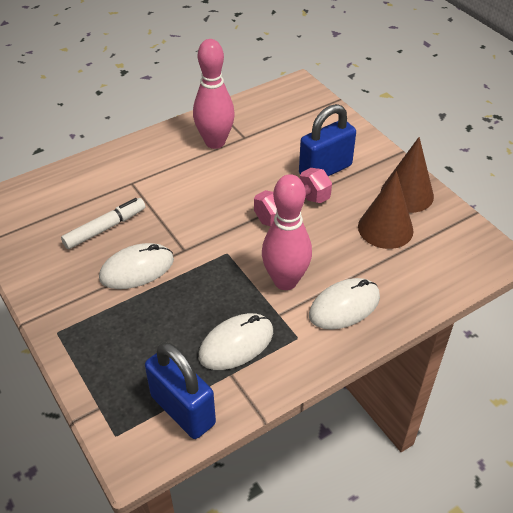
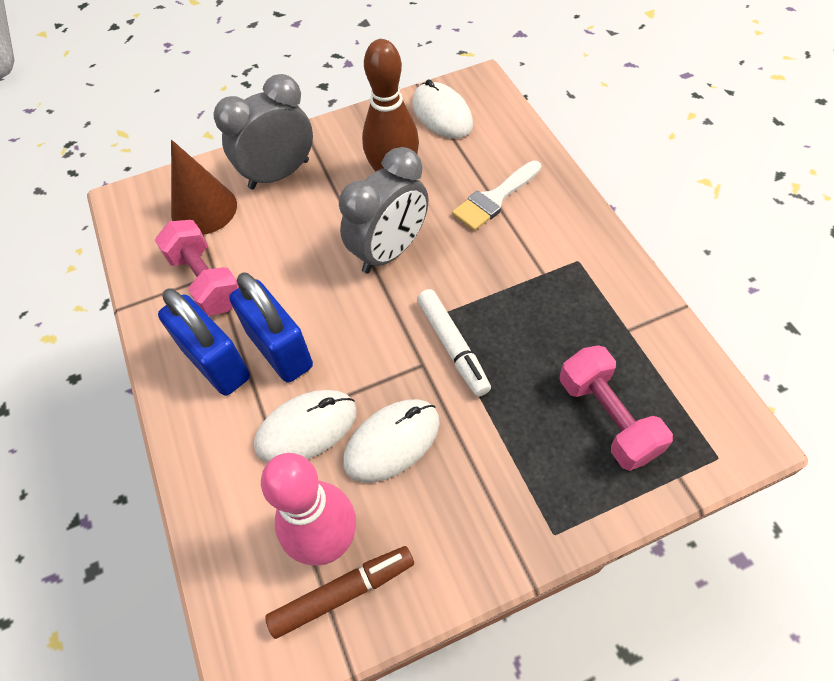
brown bowling pin: 0 -> 1
brown cone: 2 -> 1
brown marker: 0 -> 1
grey clock: 0 -> 2
pink bowling pin: 2 -> 1
pink dumbbell: 1 -> 2
white brush: 0 -> 1

